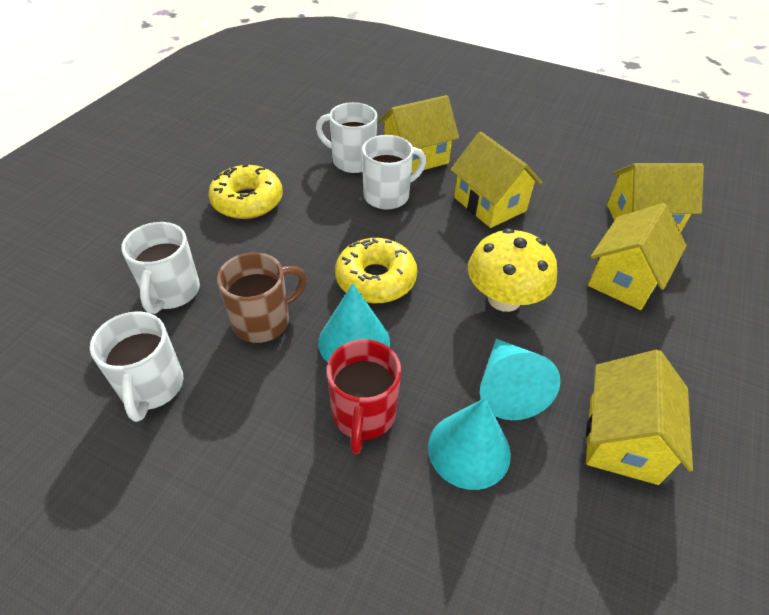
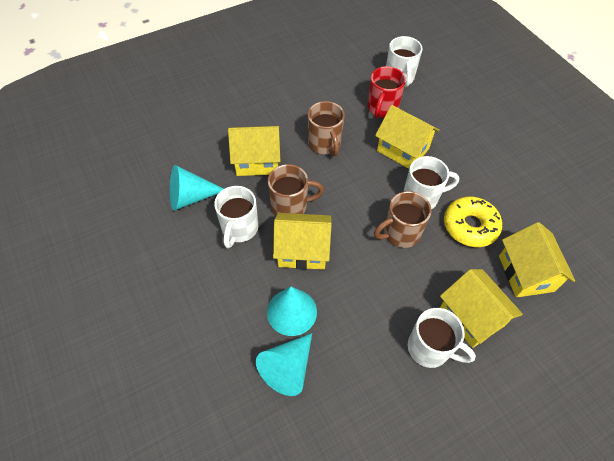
brown mug: 1 -> 3
yellow donut: 2 -> 1
yellow mushroom: 1 -> 0

